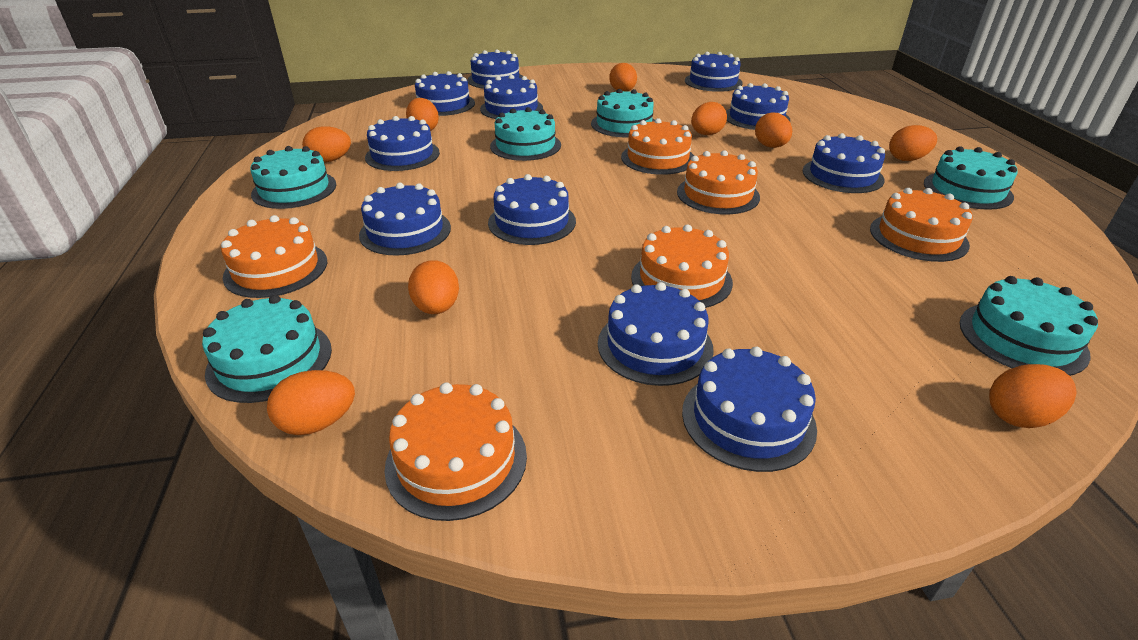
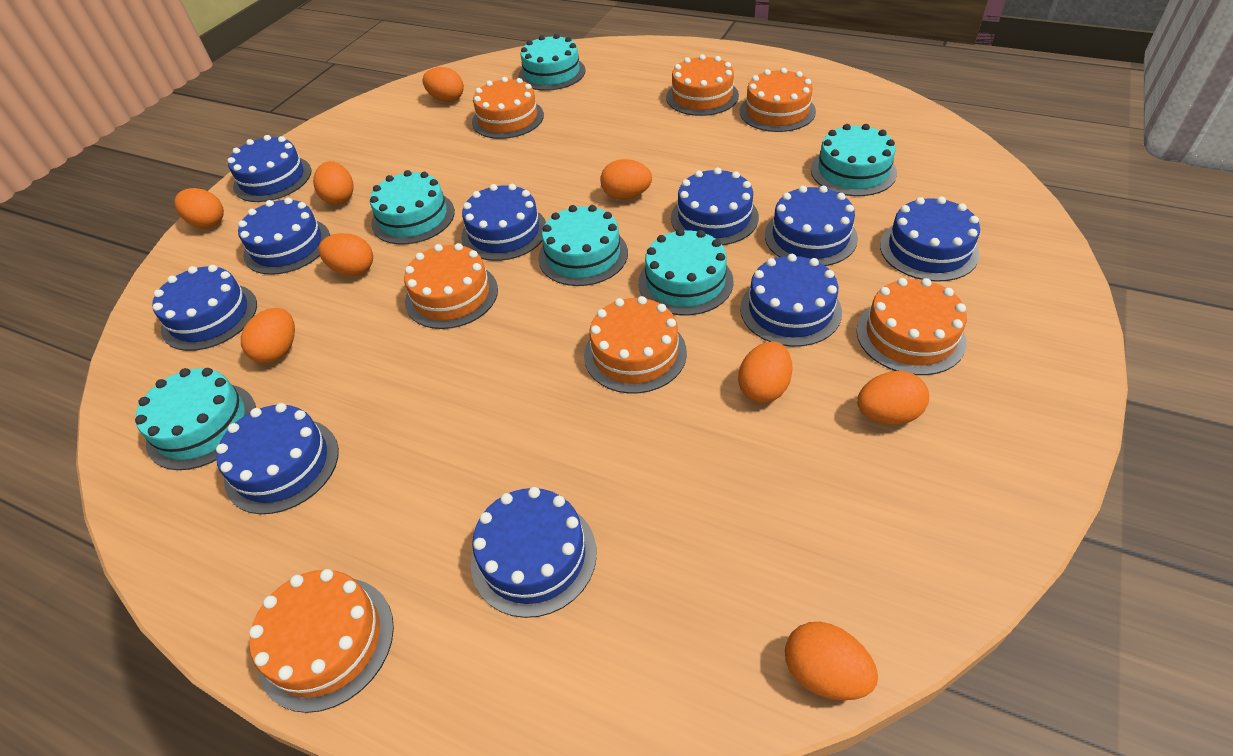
blue cake: 11 -> 10
orange cake: 6 -> 7

